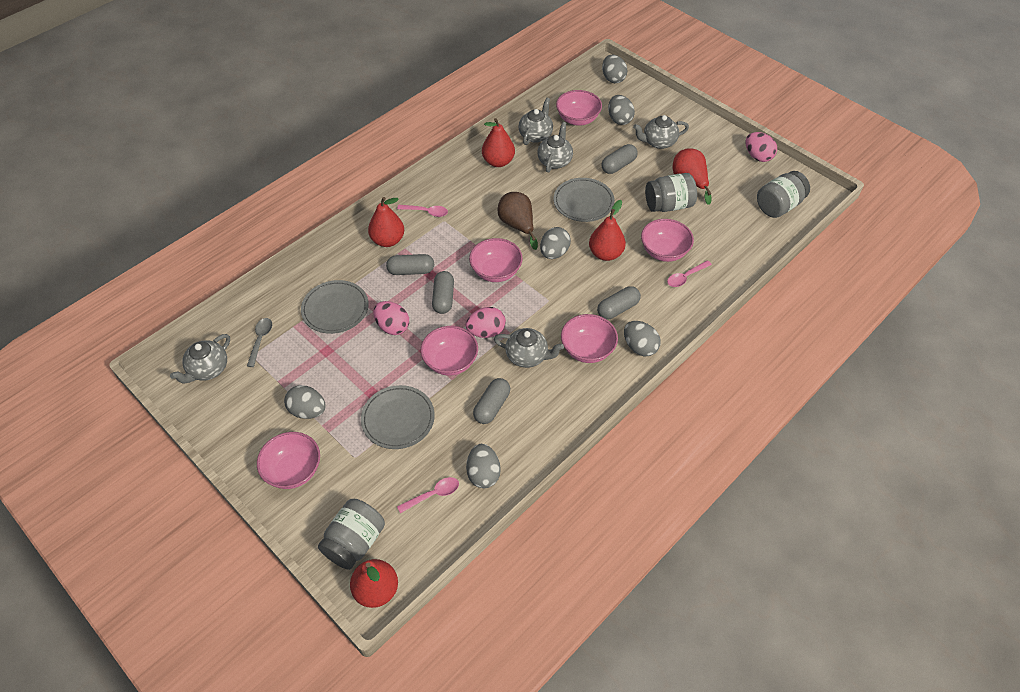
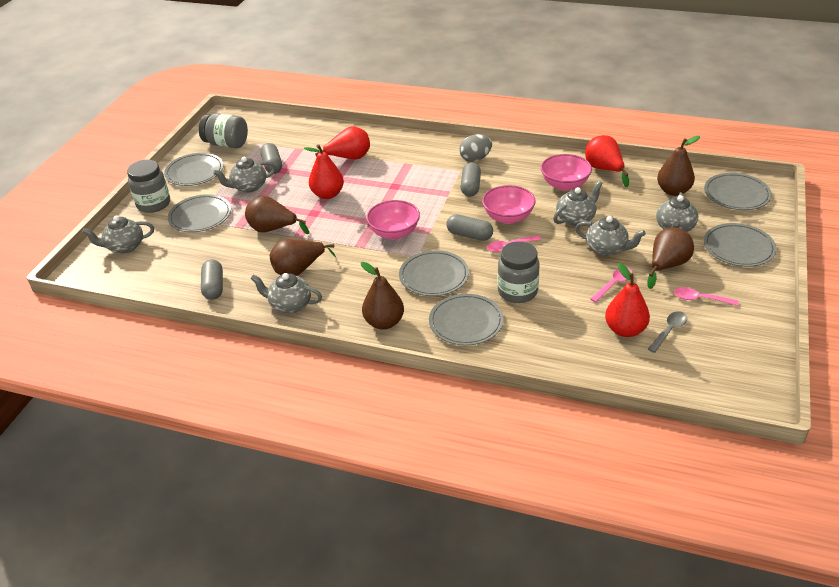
brown pear: 1 -> 5
grey capsule: 5 -> 4
grey egg: 6 -> 1
grey plate: 3 -> 6
grey teapot: 5 -> 6
pink bowl: 6 -> 3
pink egg: 3 -> 0
red pear: 5 -> 4

